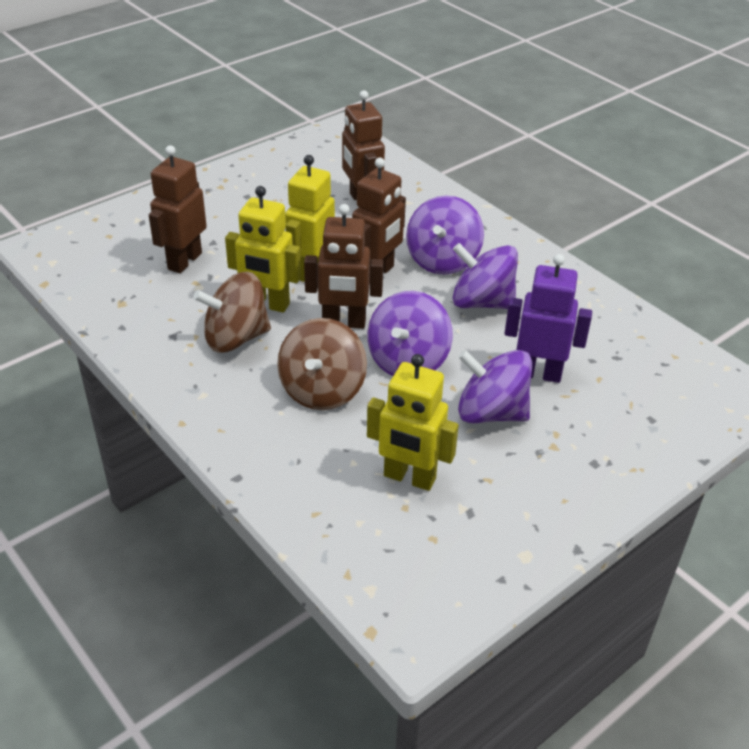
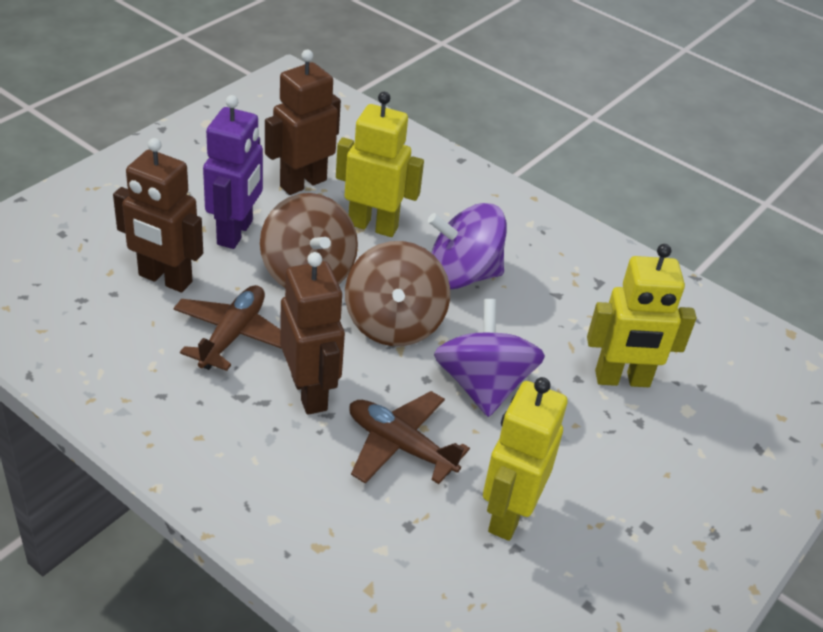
brown plane: 0 -> 2
brown robot: 4 -> 3
purple spinning top: 4 -> 2

